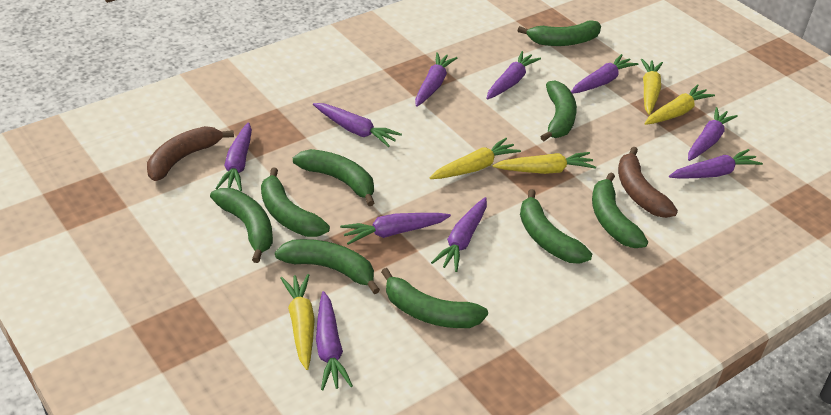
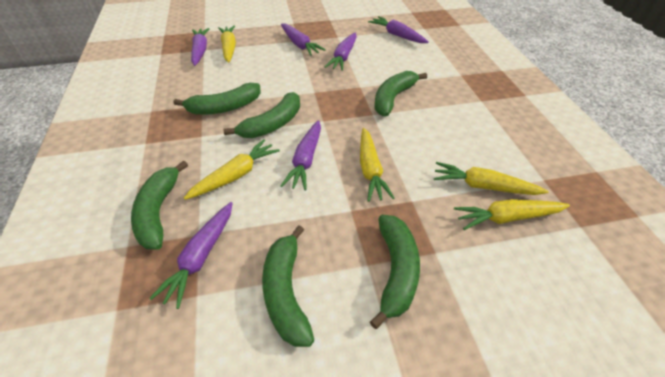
brown banana: 2 -> 0
green banana: 9 -> 6
purple carrot: 10 -> 6

